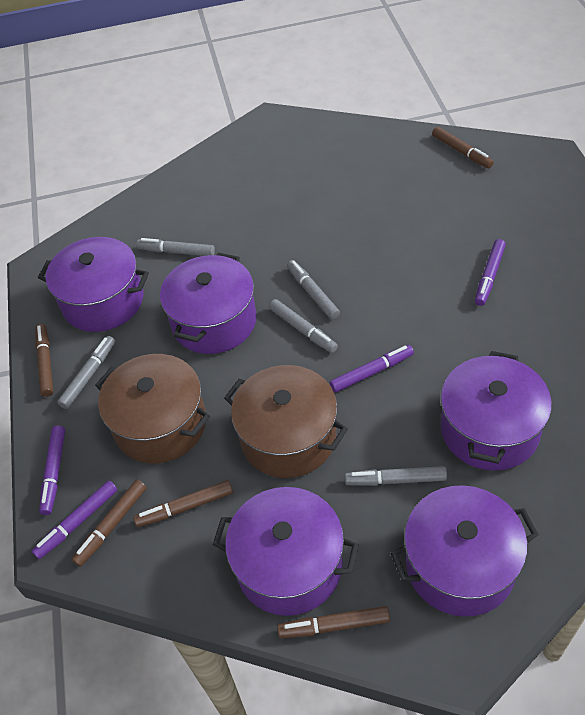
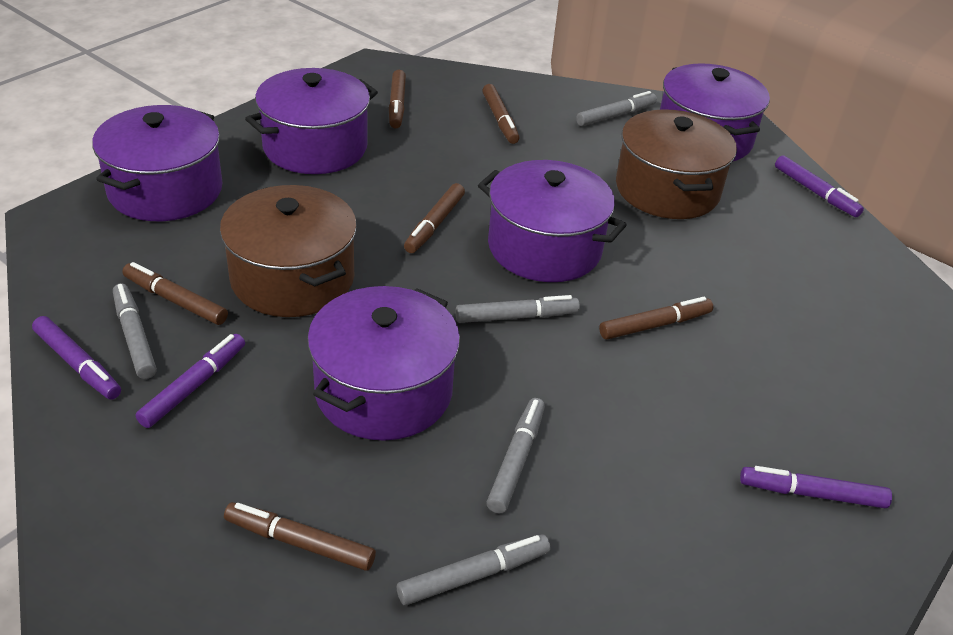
brown marker: 5 -> 6

